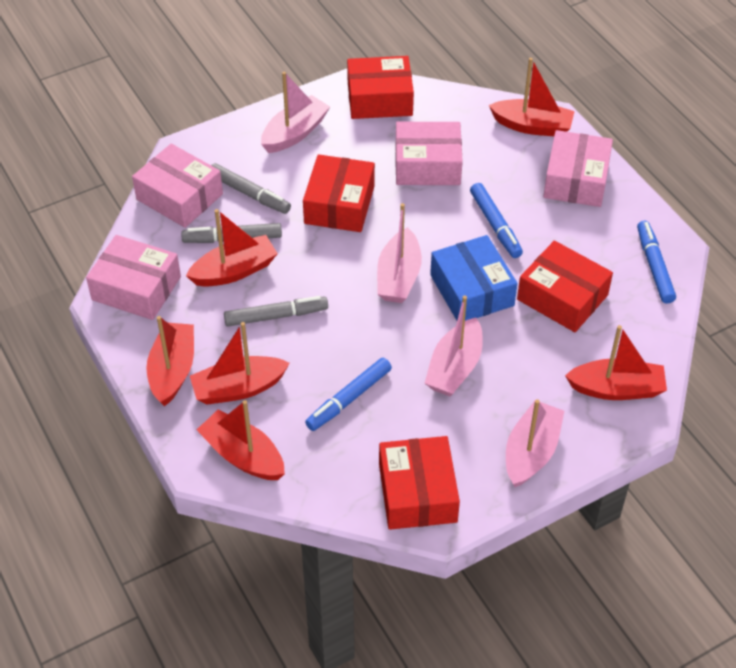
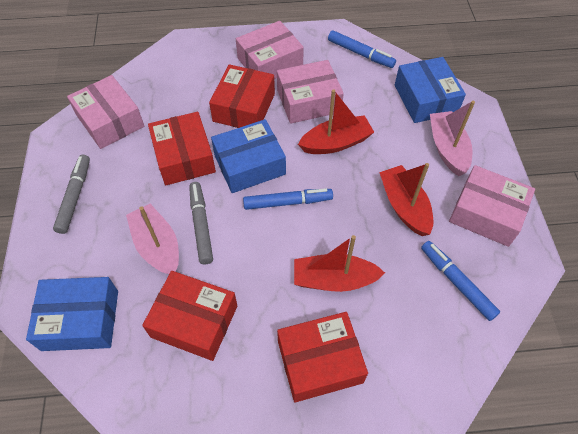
blue box: 1 -> 3
grey marker: 3 -> 2
pink boat: 4 -> 2
red boat: 6 -> 3

